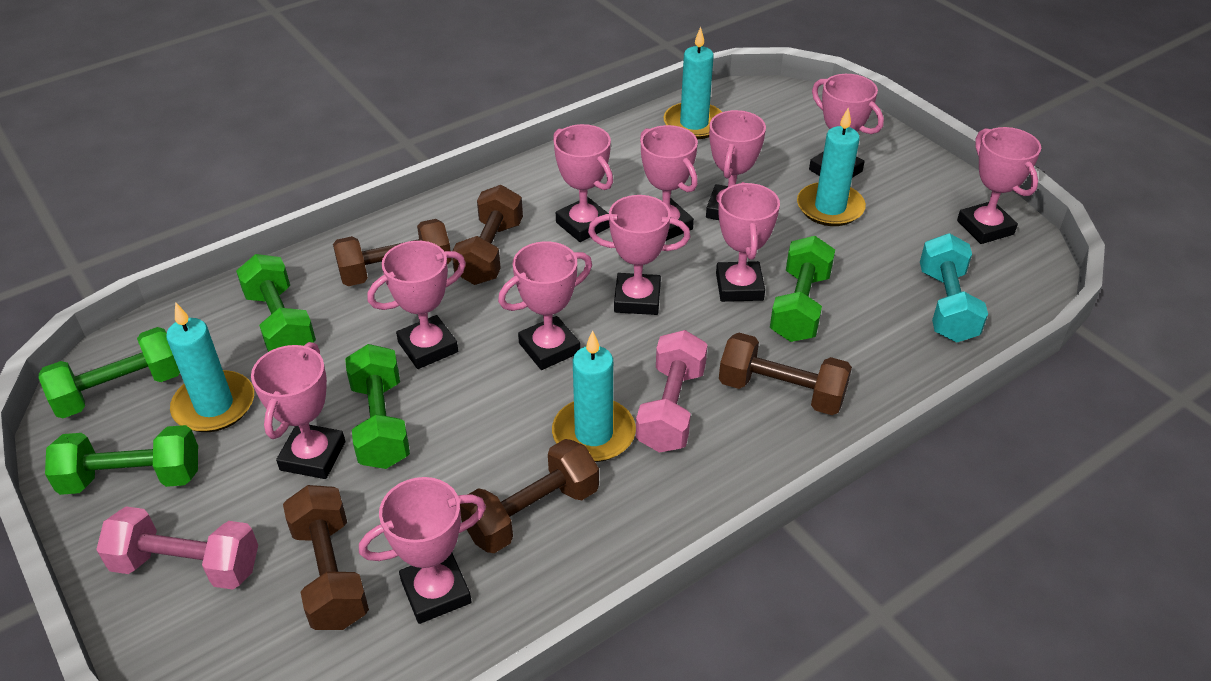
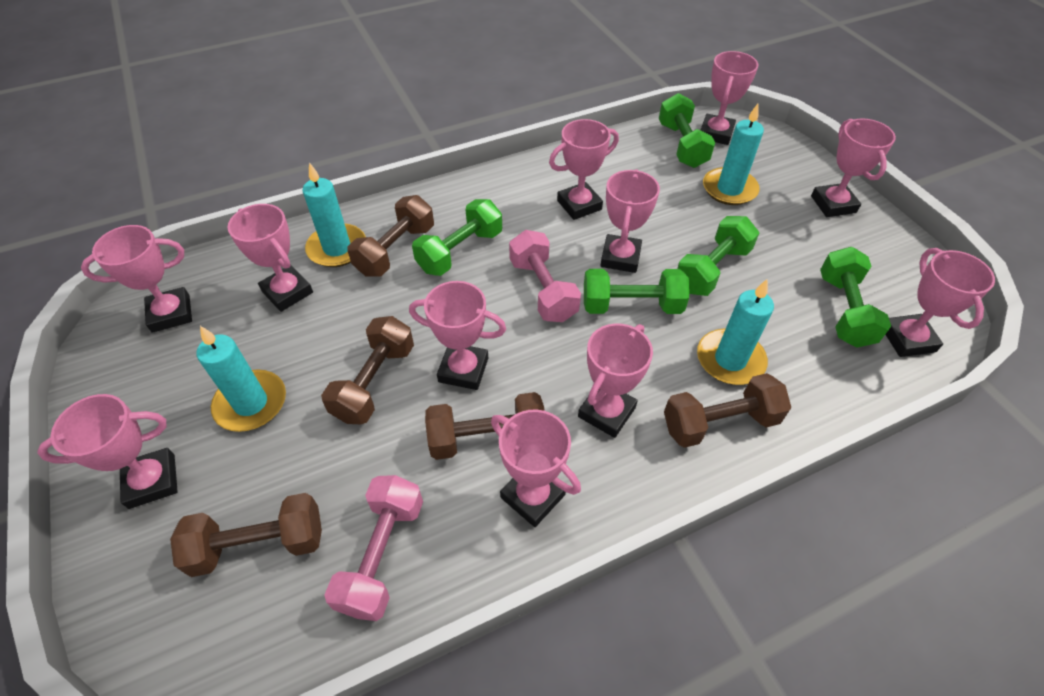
turquoise dumbbell: 1 -> 0

